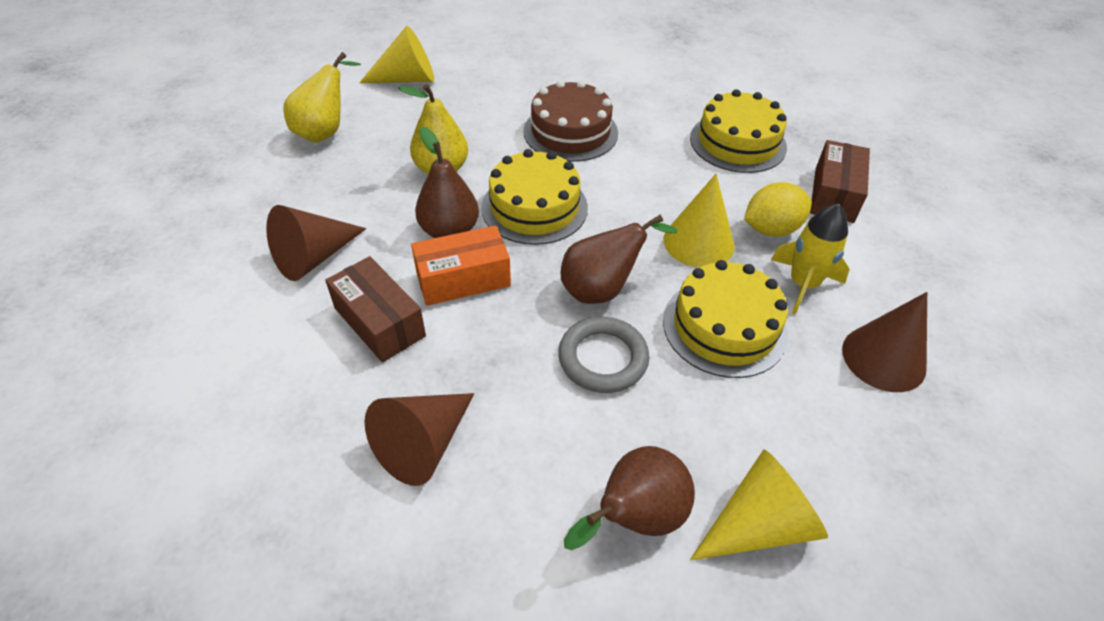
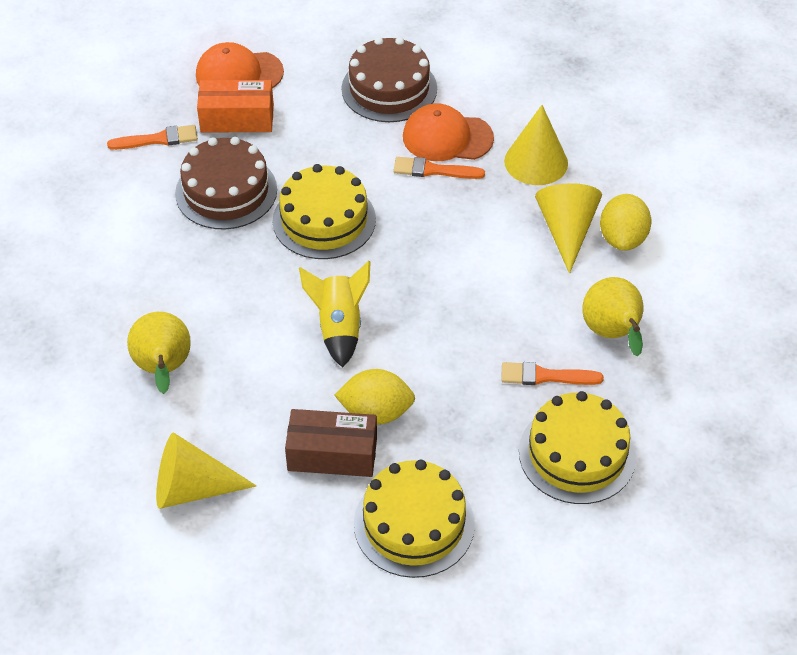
brown box: 2 -> 1
brown cake: 1 -> 2
brown cone: 3 -> 0
brown pear: 3 -> 0
grey ring: 1 -> 0
orange brush: 0 -> 3
orange cap: 0 -> 2
yellow lemon: 1 -> 2

